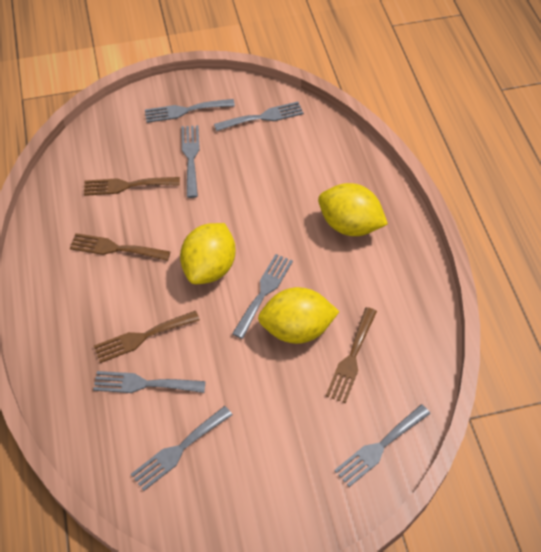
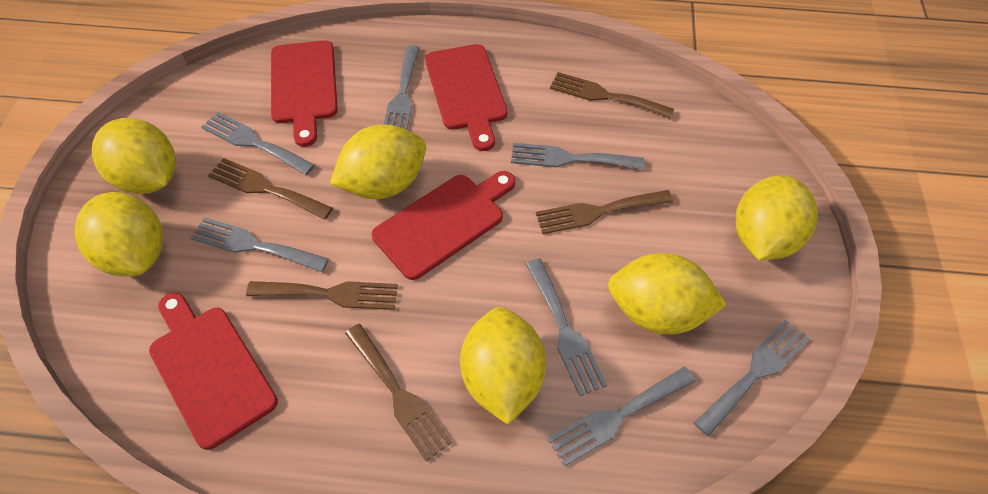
brown fork: 4 -> 5
red cutting board: 0 -> 4
yellow lemon: 3 -> 6

